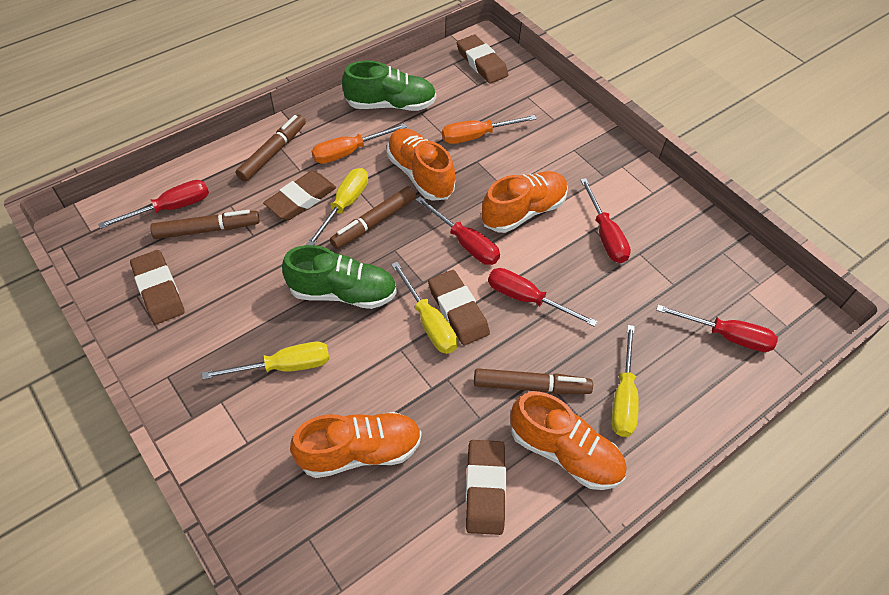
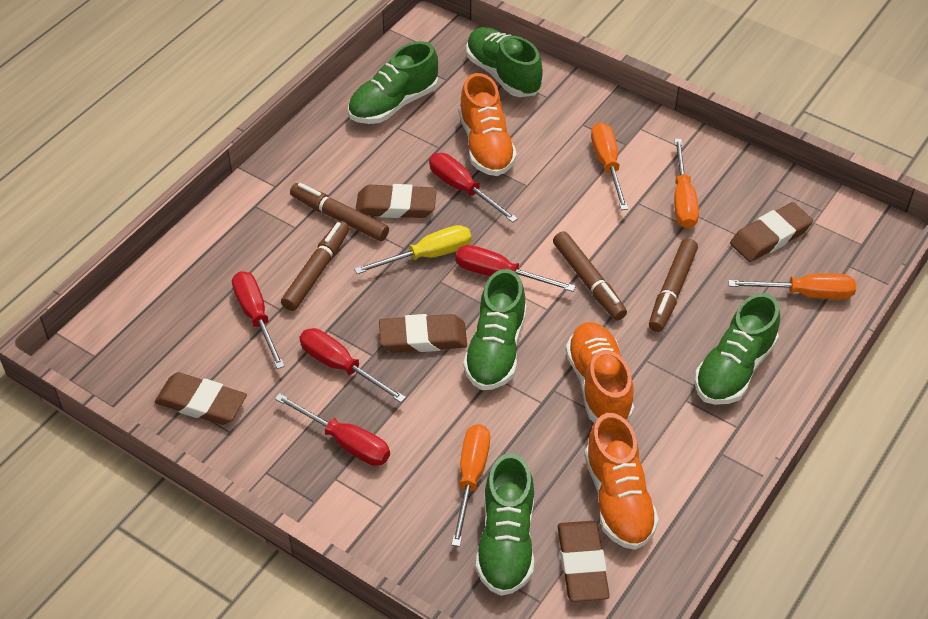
green shoe: 2 -> 5
orange screwdriver: 2 -> 4
orange shoe: 4 -> 3
yellow screwdriver: 4 -> 1

